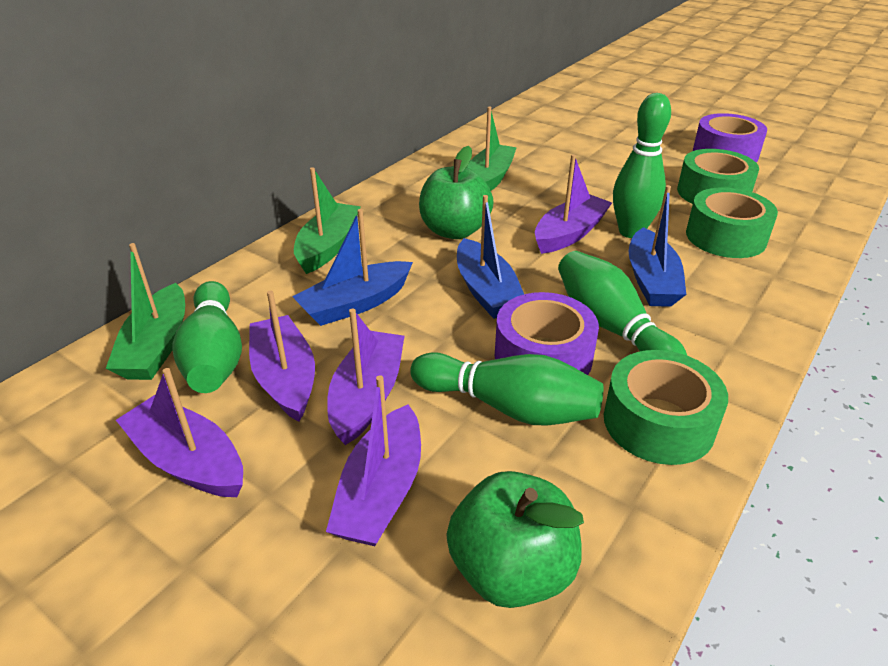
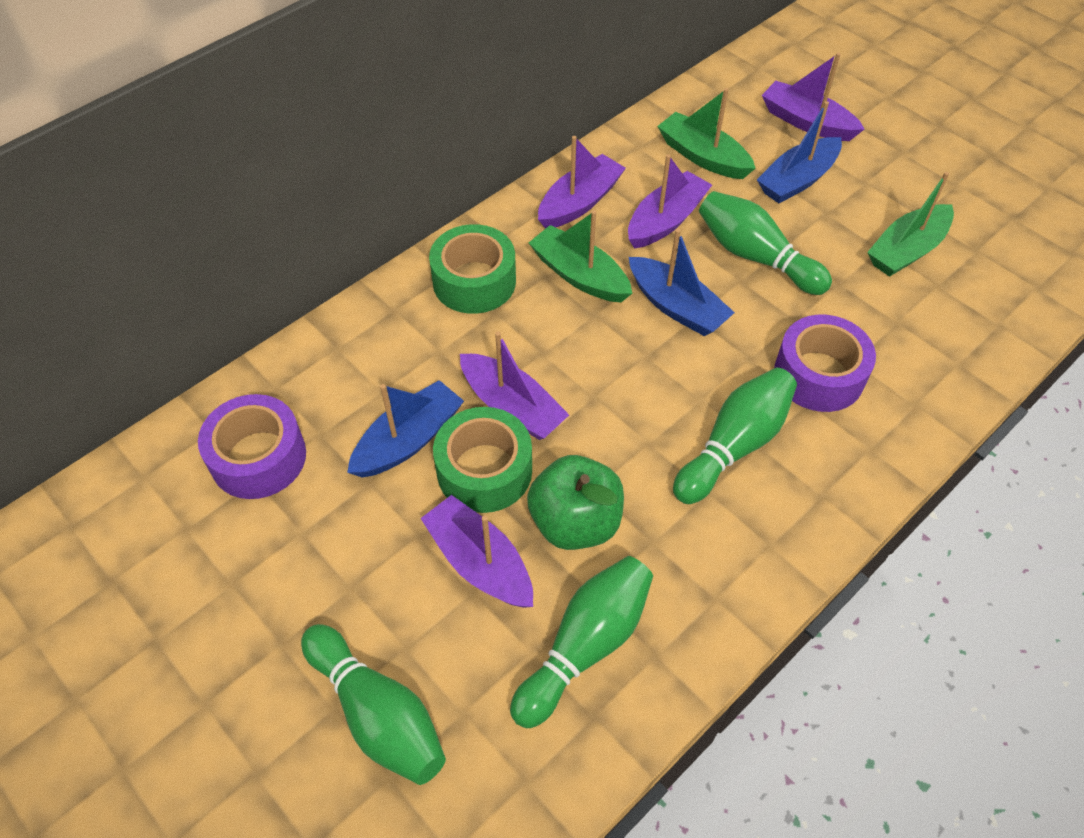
green apple: 2 -> 1
green tape: 3 -> 2

